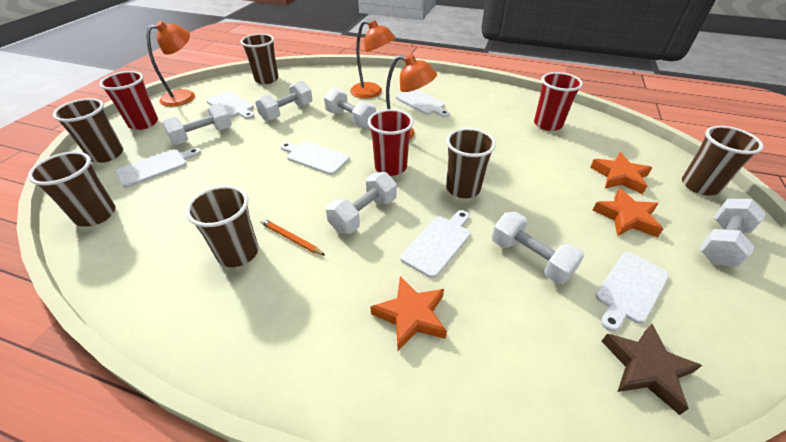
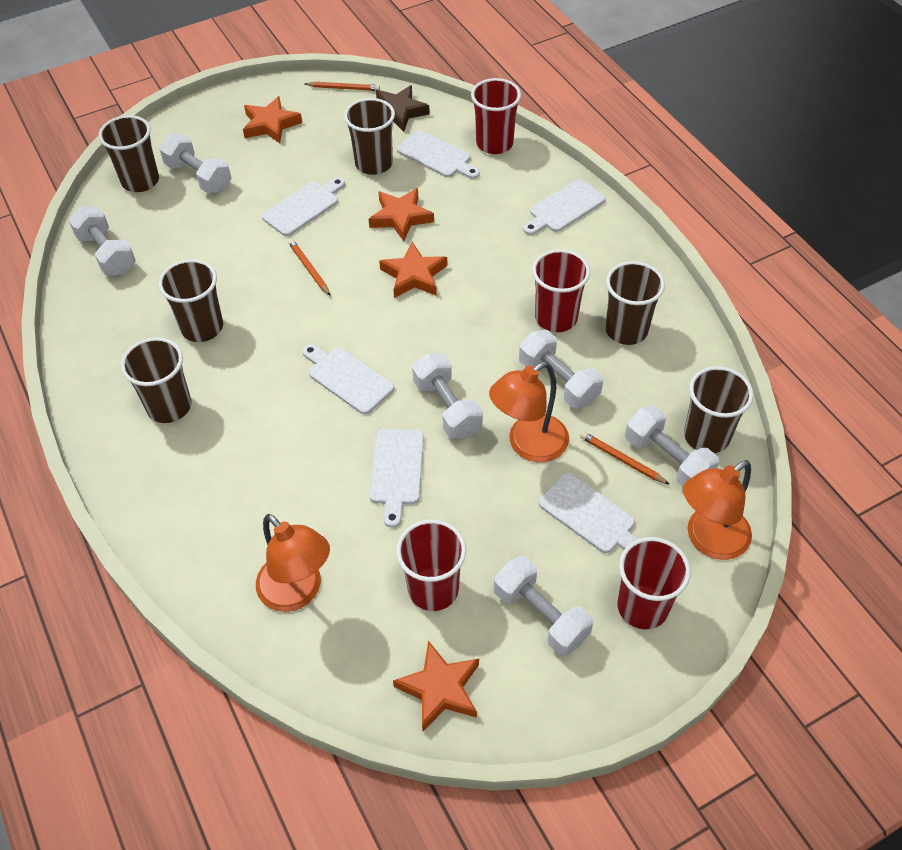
orange pencil: 1 -> 3
orange star: 3 -> 4
red cup: 3 -> 4

